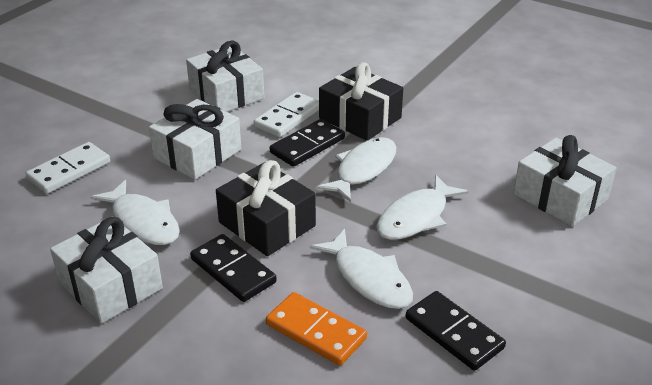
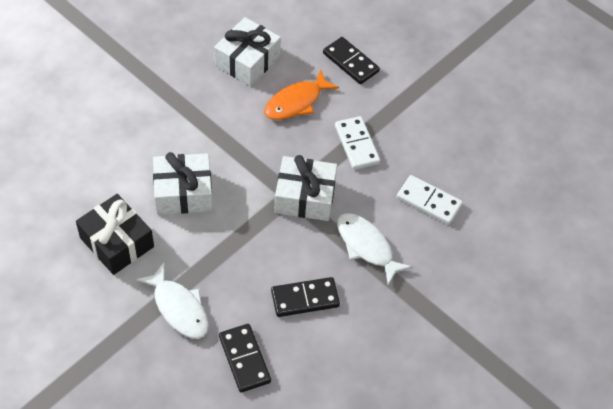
black gift: 2 -> 1
orange domino: 1 -> 0
orange fish: 0 -> 1
white fish: 4 -> 2
white gift: 4 -> 3

